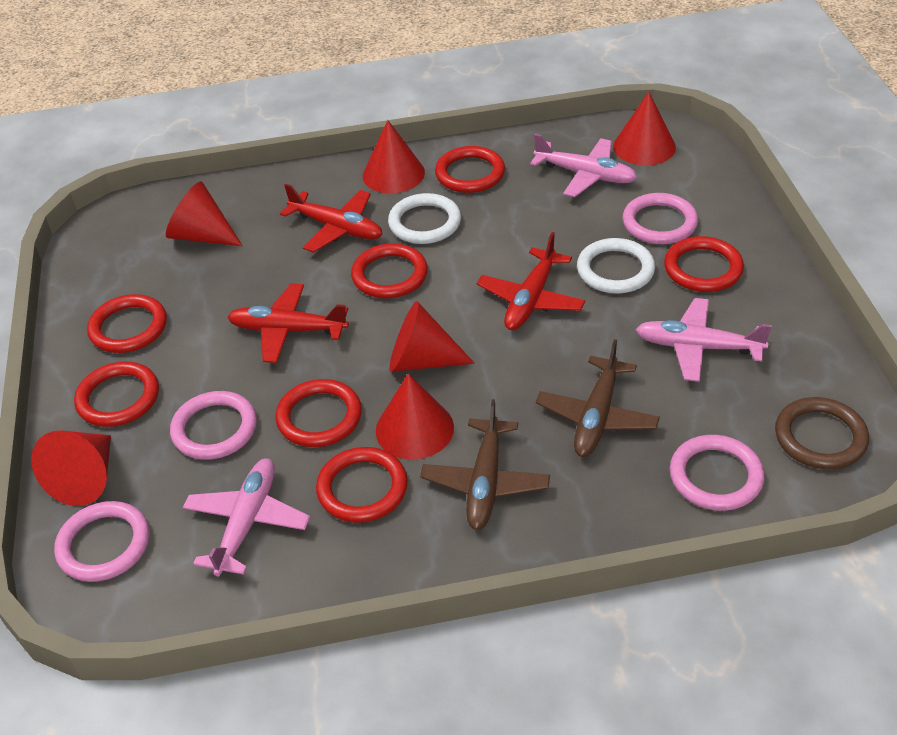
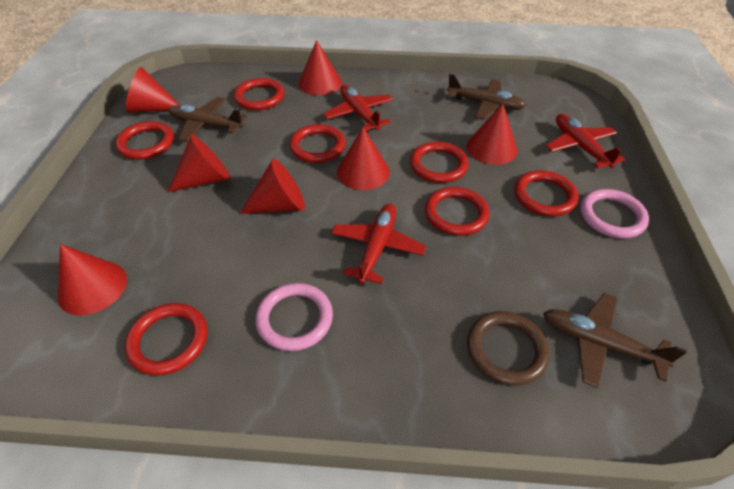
brown plane: 2 -> 3
pink plane: 3 -> 0
pink ring: 4 -> 2
red cone: 6 -> 7
white ring: 2 -> 0

